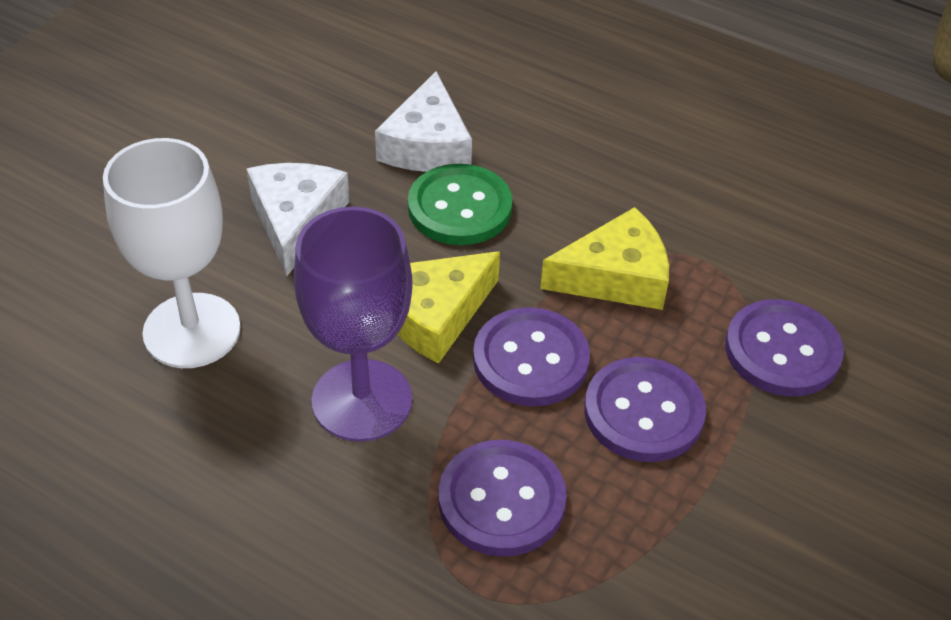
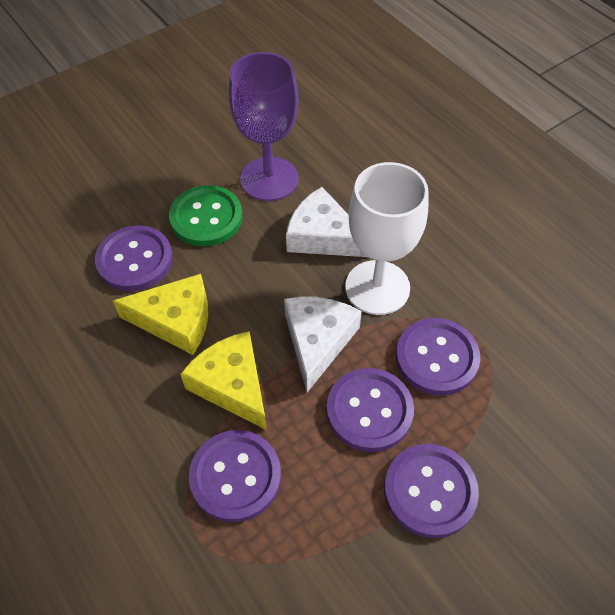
purple button: 4 -> 5

